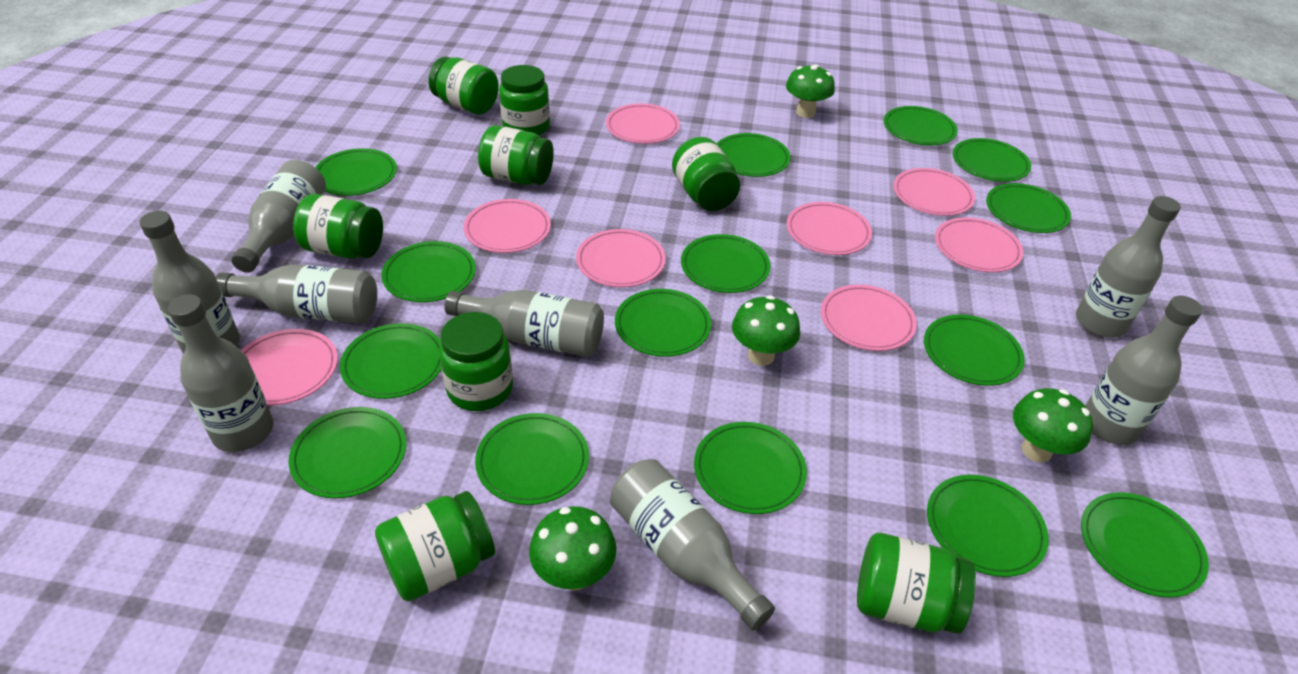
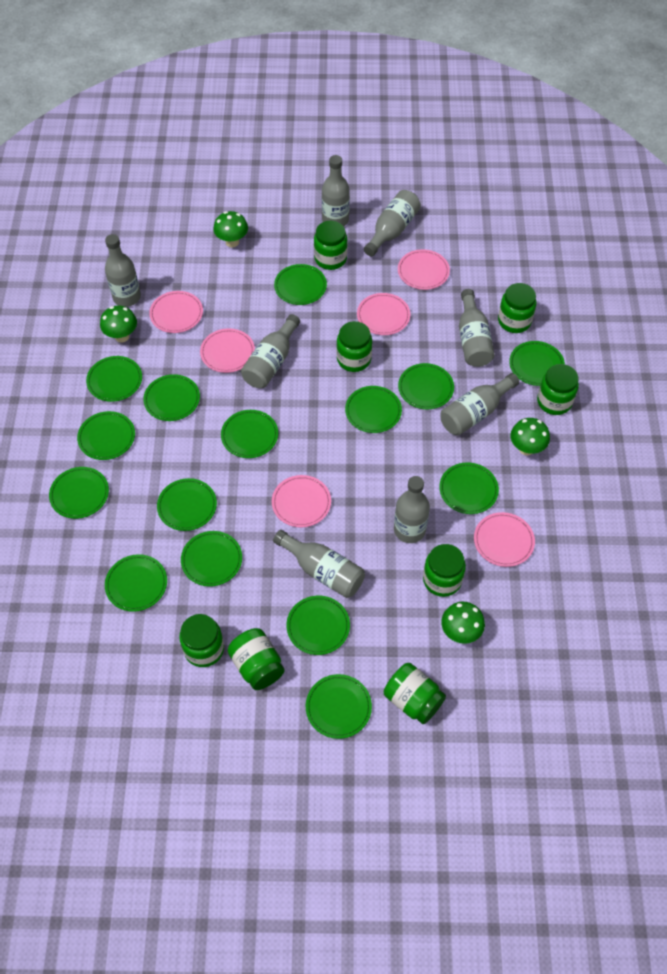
pink plate: 8 -> 6

